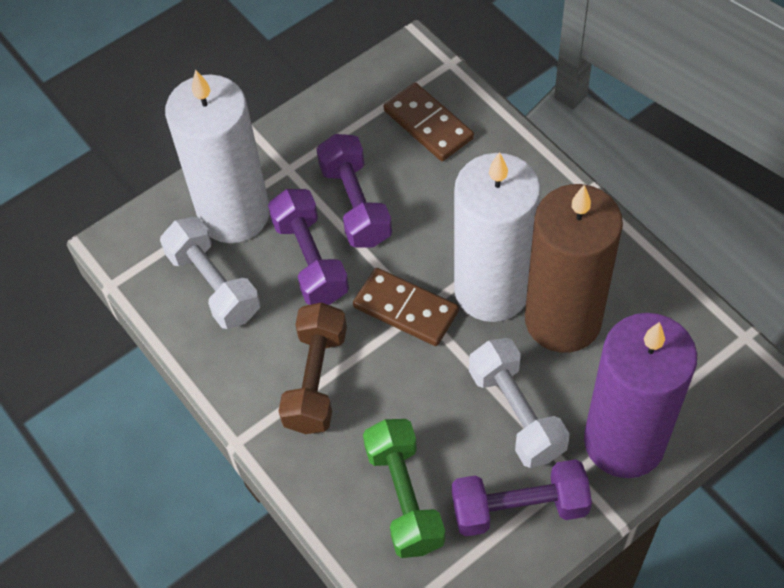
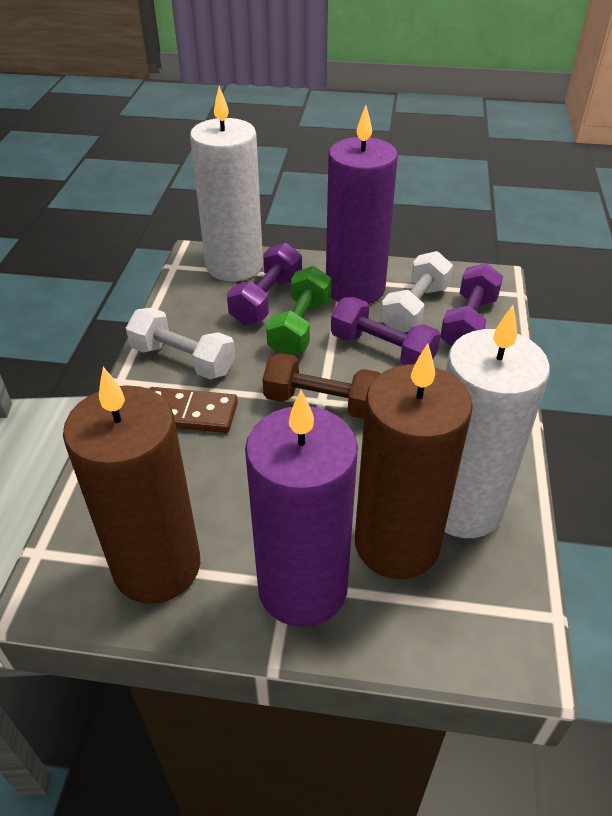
brown candle: 1 -> 2
brown domino: 2 -> 1
purple candle: 1 -> 2

